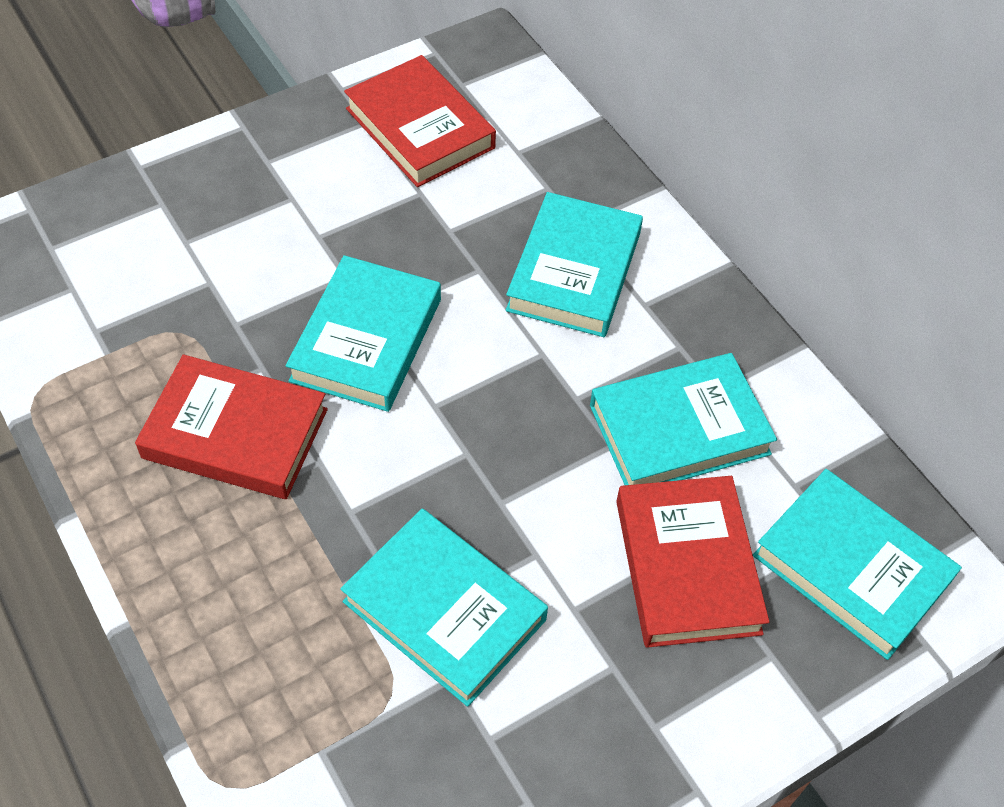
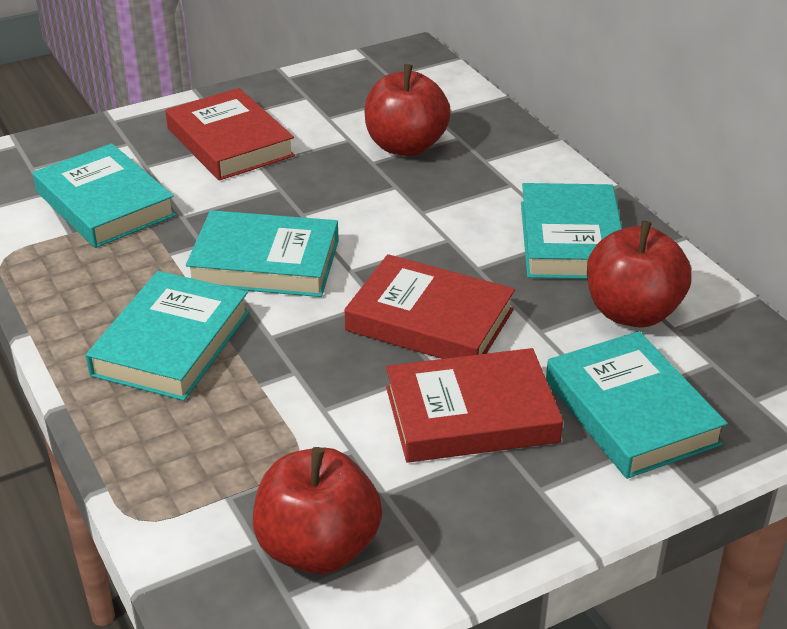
red apple: 0 -> 3

